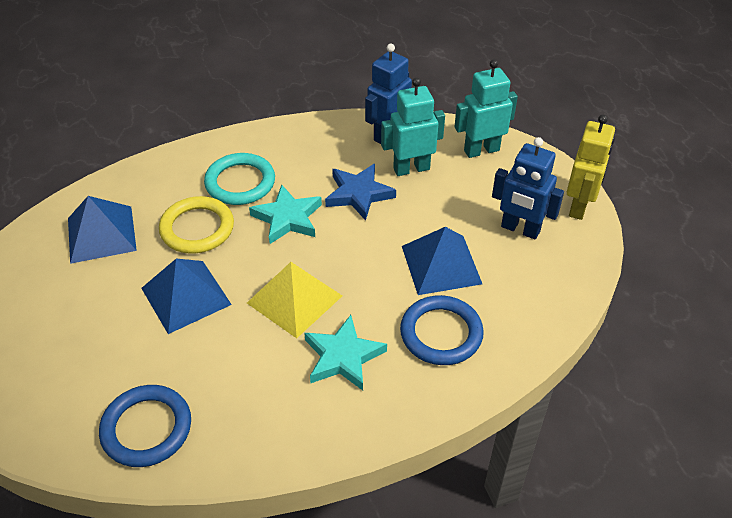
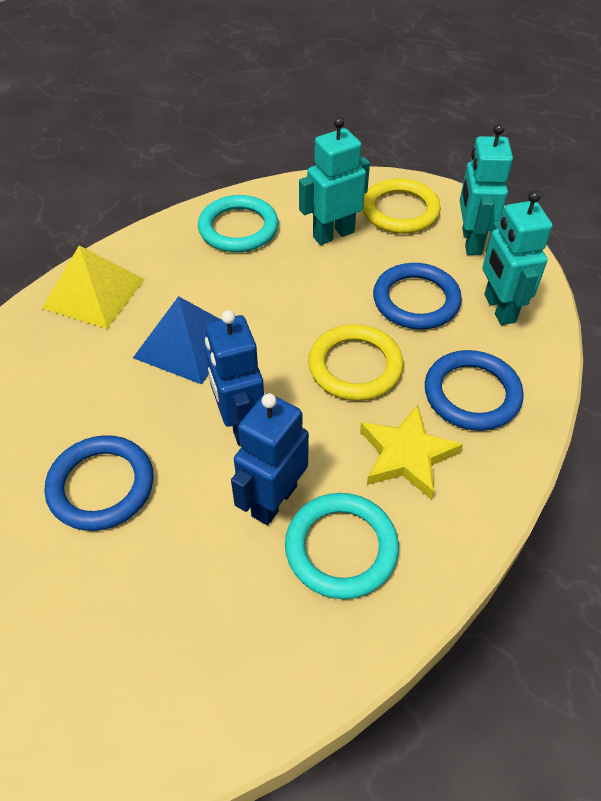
blue pyramid: 3 -> 1
blue ring: 2 -> 3
blue star: 1 -> 0
turquoise ring: 1 -> 2
turquoise robot: 2 -> 3
turquoise star: 2 -> 0
yellow ring: 1 -> 2
yellow robot: 1 -> 0
yellow star: 0 -> 1

